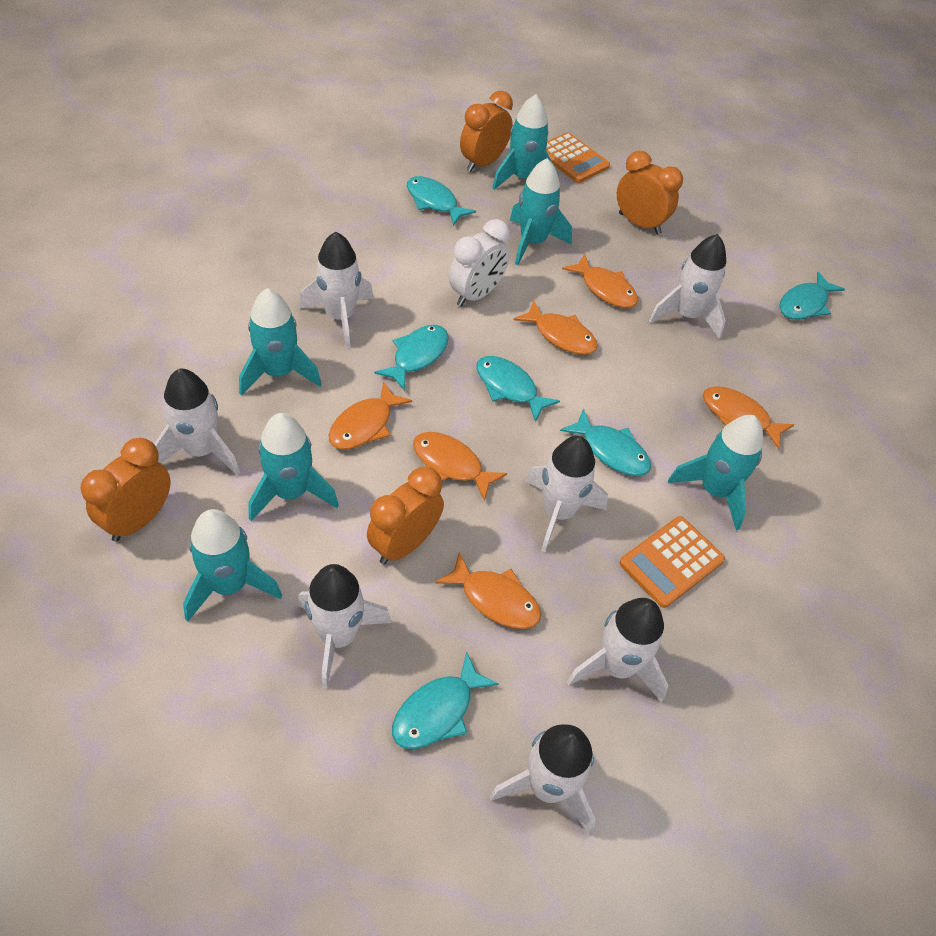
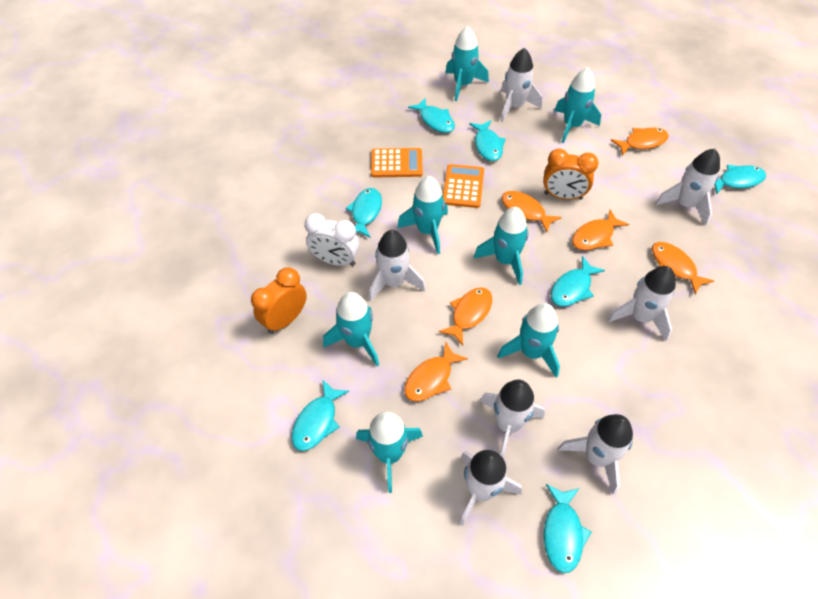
orange clock: 4 -> 2
turquoise fish: 6 -> 7
turquoise rocket: 6 -> 7

